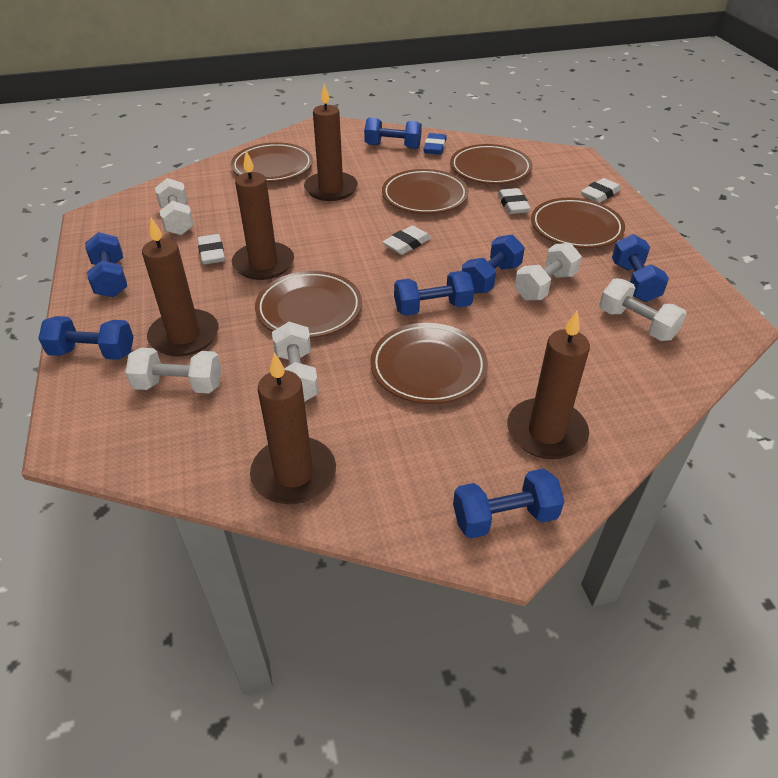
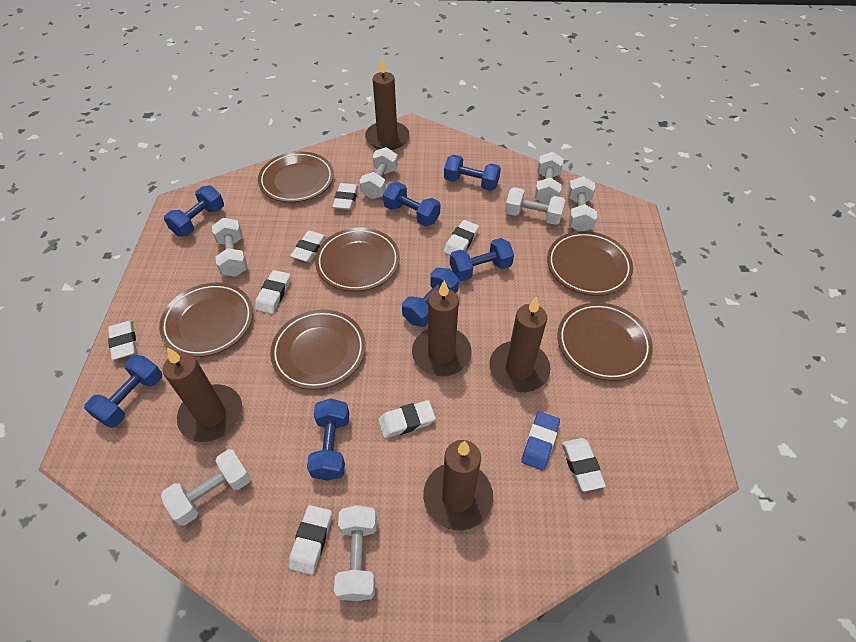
white dumbbell: 5 -> 7
white eraser: 4 -> 8

